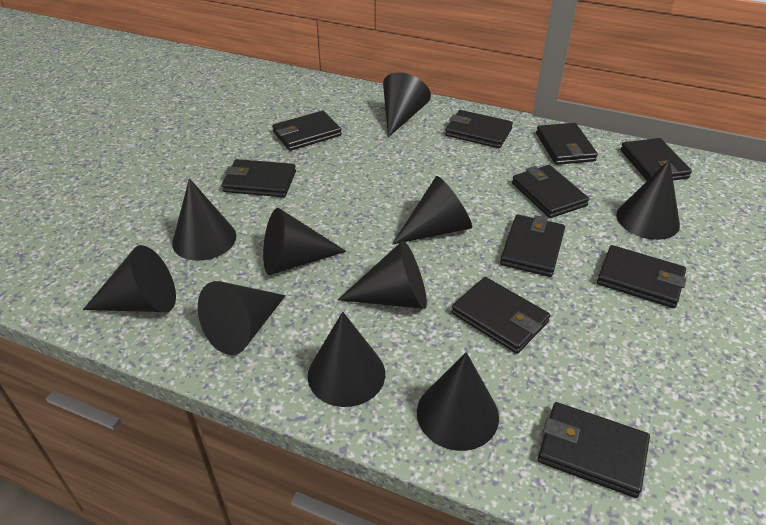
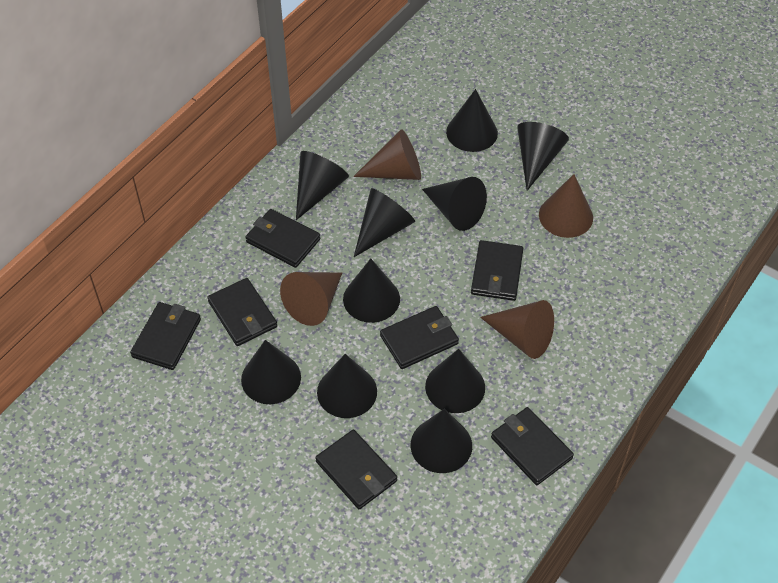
black wallet: 10 -> 7
brown cone: 0 -> 4

